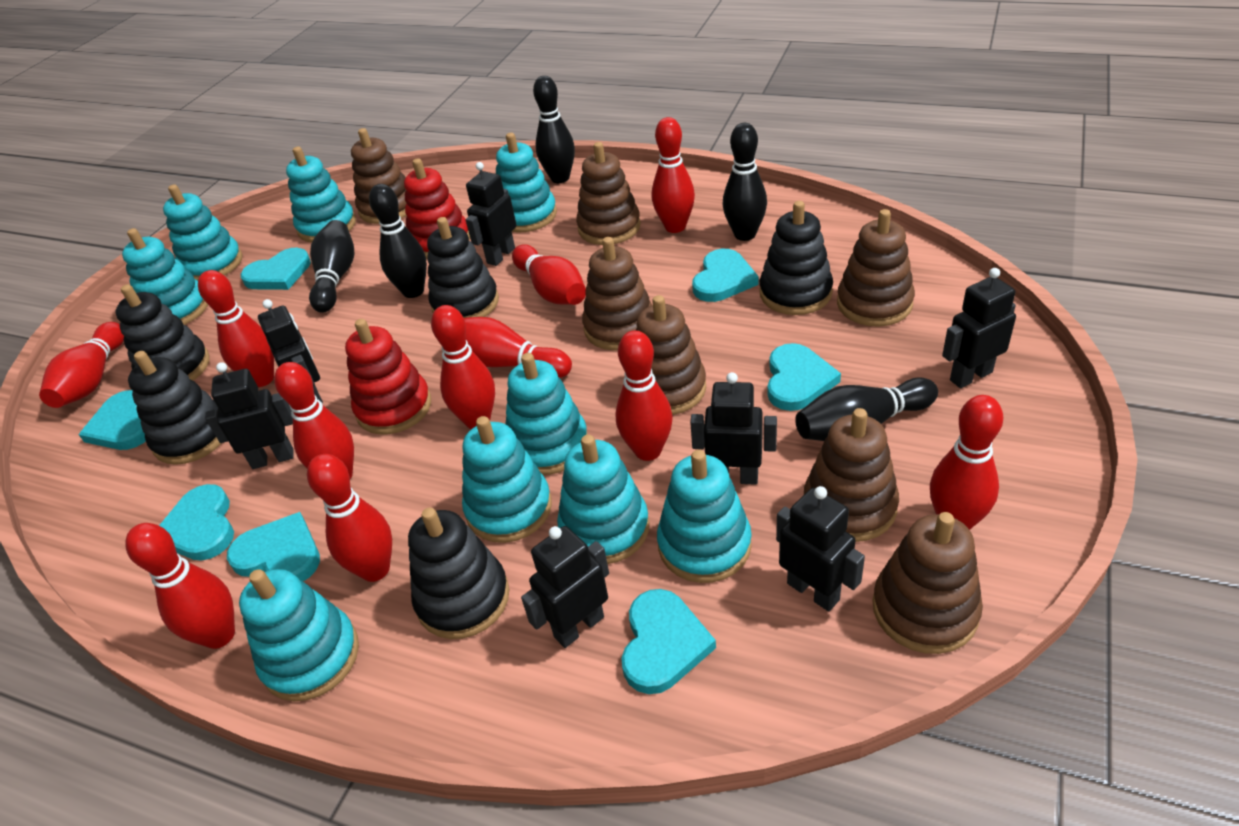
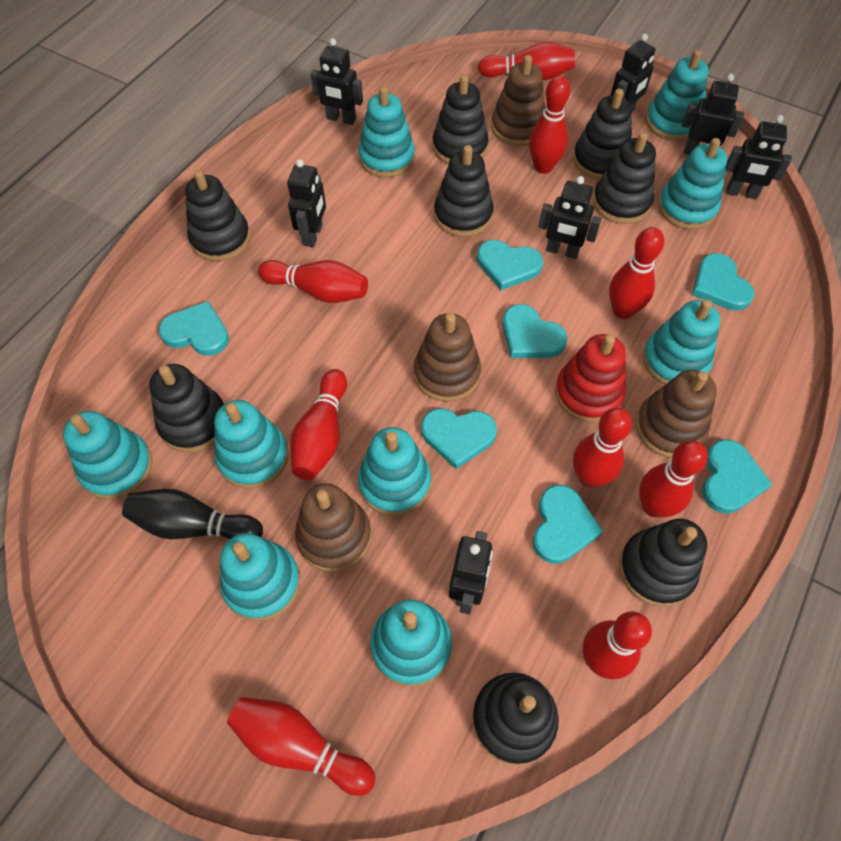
black bowling pin: 5 -> 1
black stacking toy: 5 -> 8
brown stacking toy: 7 -> 4
red bowling pin: 11 -> 9
red stacking toy: 2 -> 1

